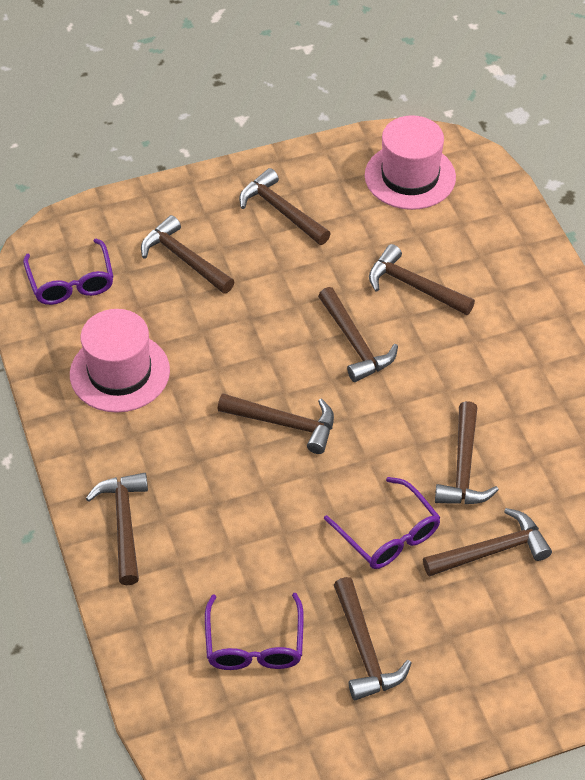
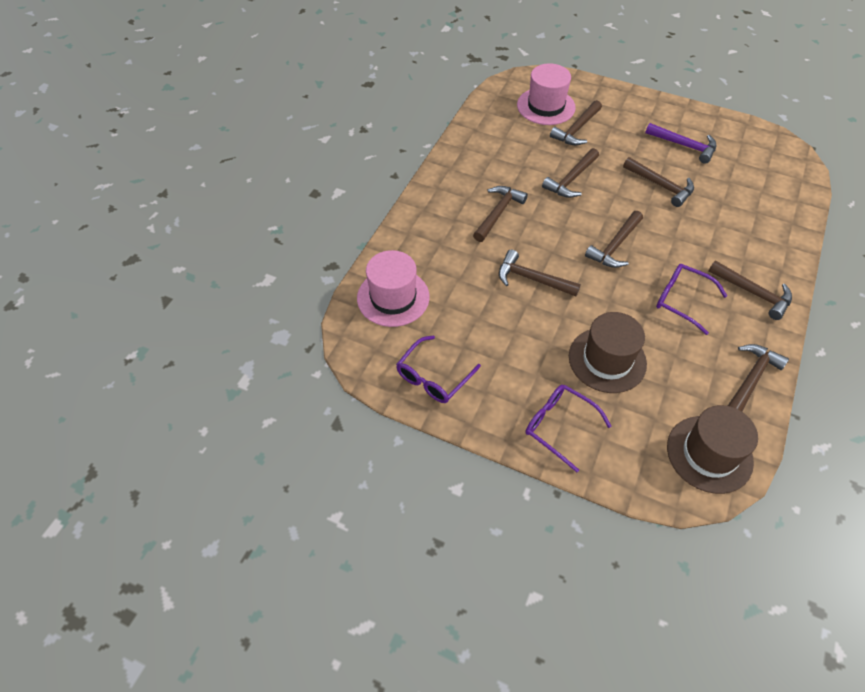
brown hammer: 9 -> 8
brown hat: 0 -> 2
purple hammer: 0 -> 1

